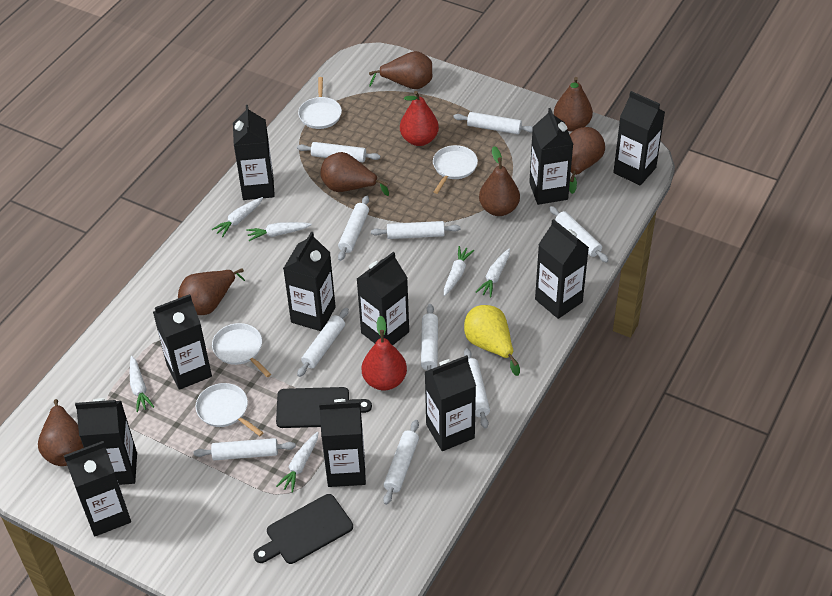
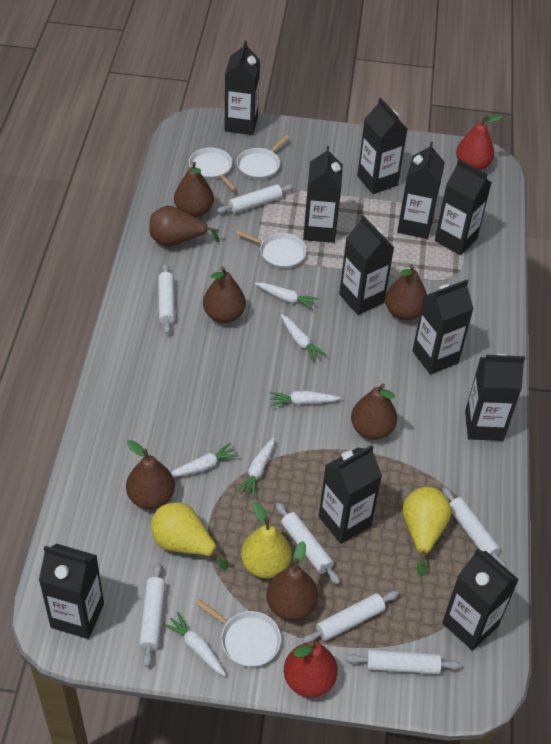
black cutting board: 2 -> 0
white rolling pin: 10 -> 7
yellow pear: 1 -> 3

